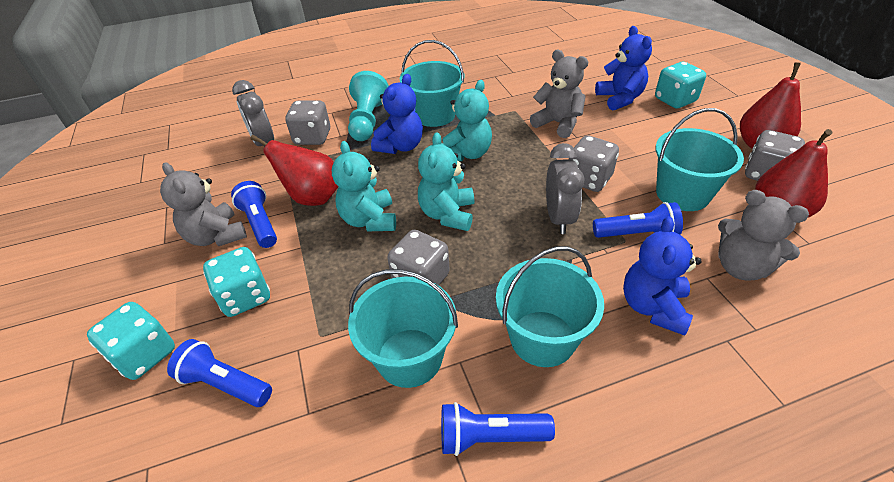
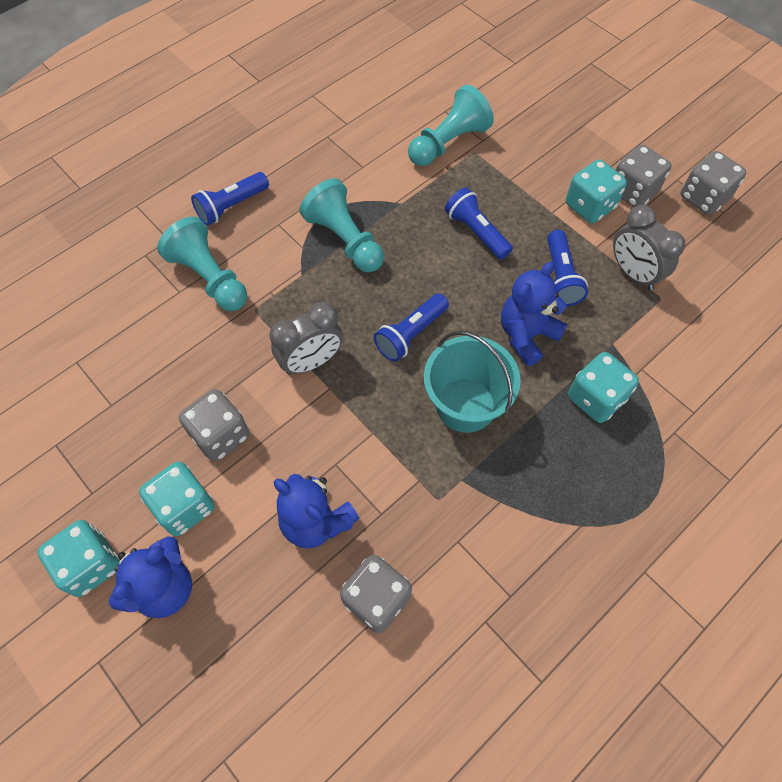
grey teddy bear: 3 -> 0
red pear: 3 -> 0
turquoise bucket: 4 -> 1
turquoise dice: 3 -> 4
turquoise pawn: 1 -> 3
turquoise teddy bear: 3 -> 0

